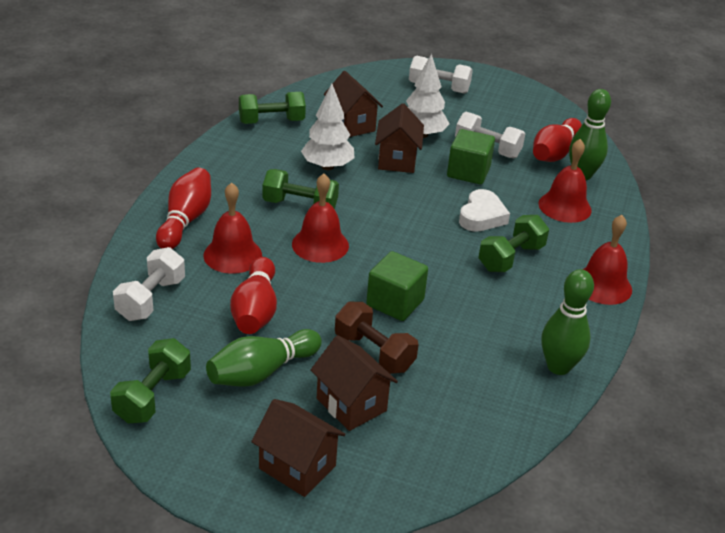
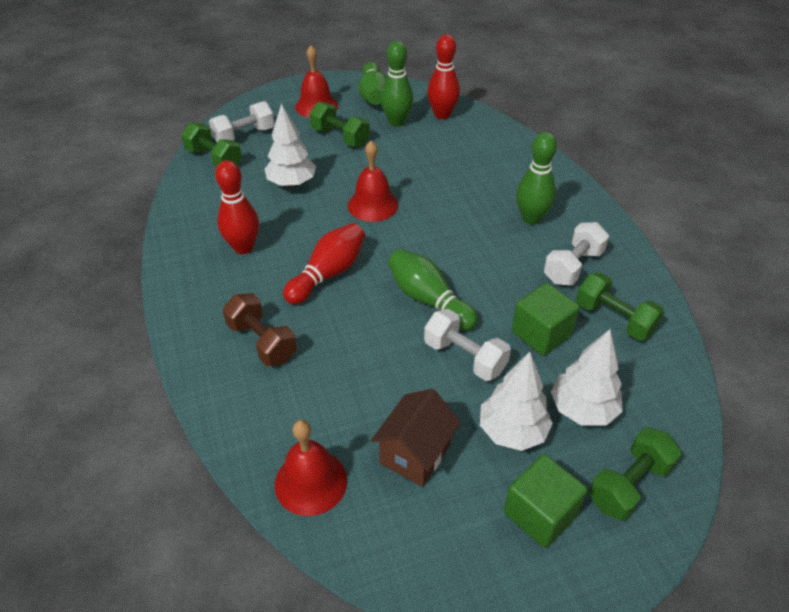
brown house: 4 -> 1
green bowling pin: 3 -> 4
red bell: 4 -> 3
white heart: 1 -> 0
white tree: 2 -> 3

